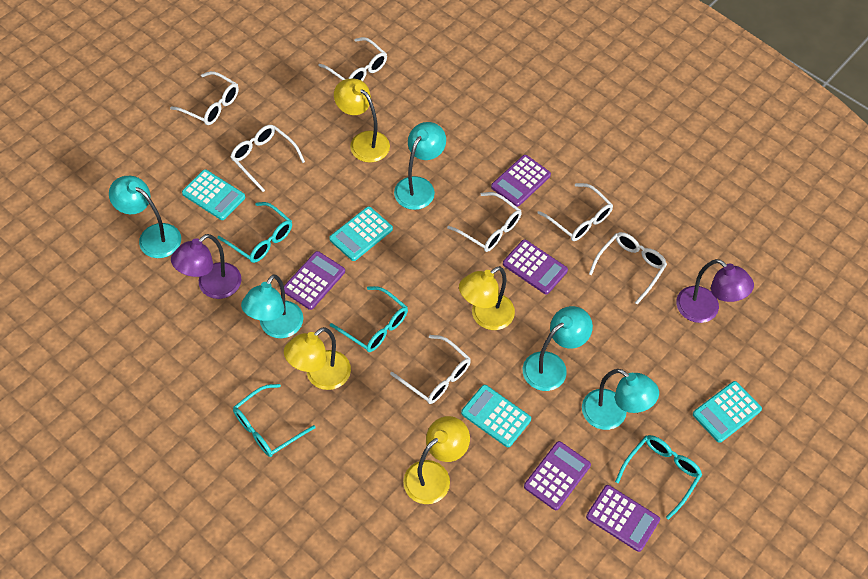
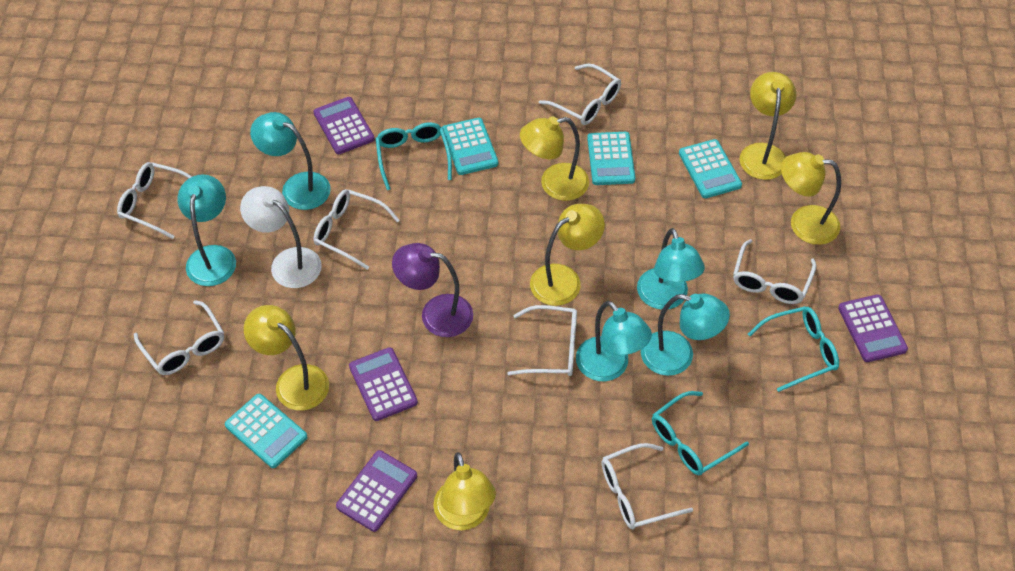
purple calculator: 5 -> 4
purple lamp: 2 -> 1
turquoise glasses: 4 -> 3
white lamp: 0 -> 1
yellow lamp: 4 -> 6

